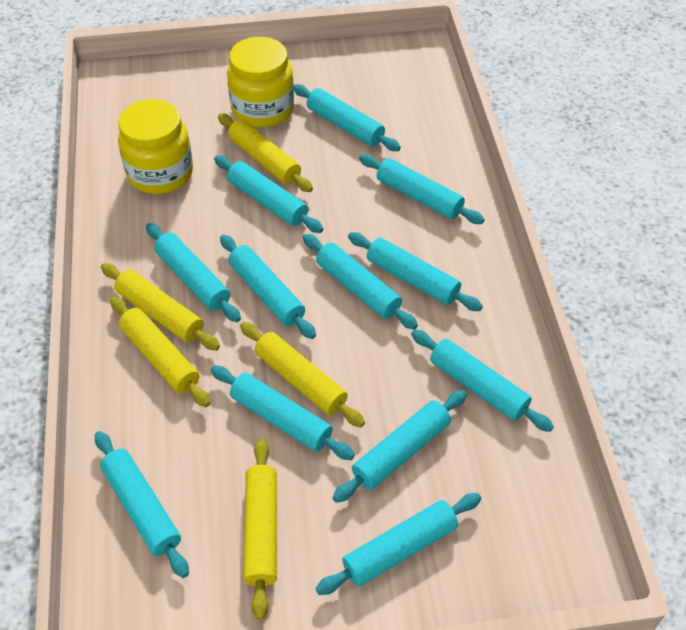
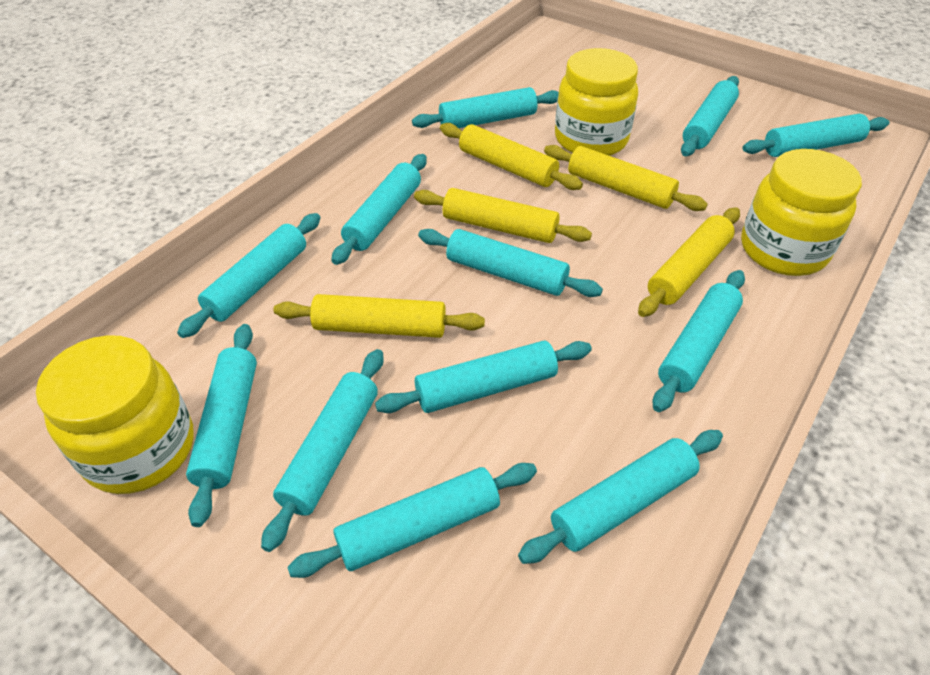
yellow jar: 2 -> 3

